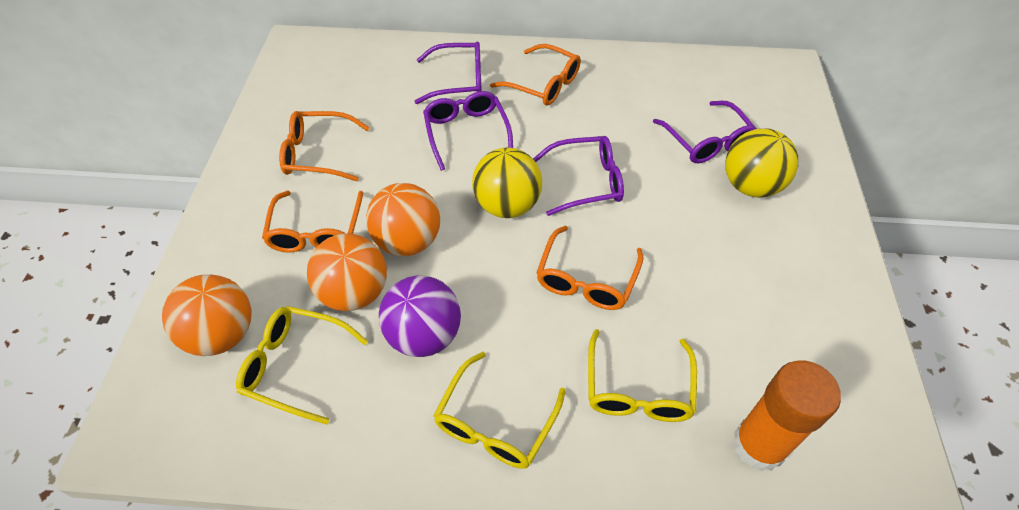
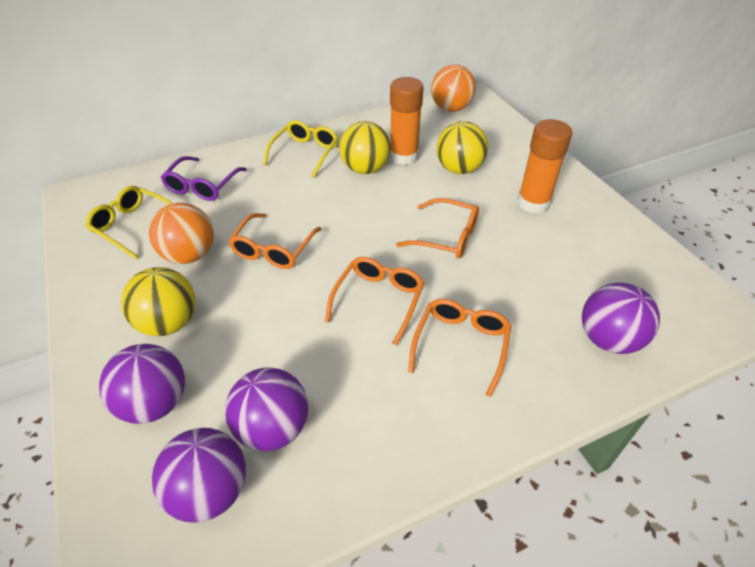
orange ball: 3 -> 2
orange glue stick: 1 -> 2
purple ball: 1 -> 4
purple glasses: 4 -> 1
yellow ball: 2 -> 3
yellow glasses: 3 -> 2

